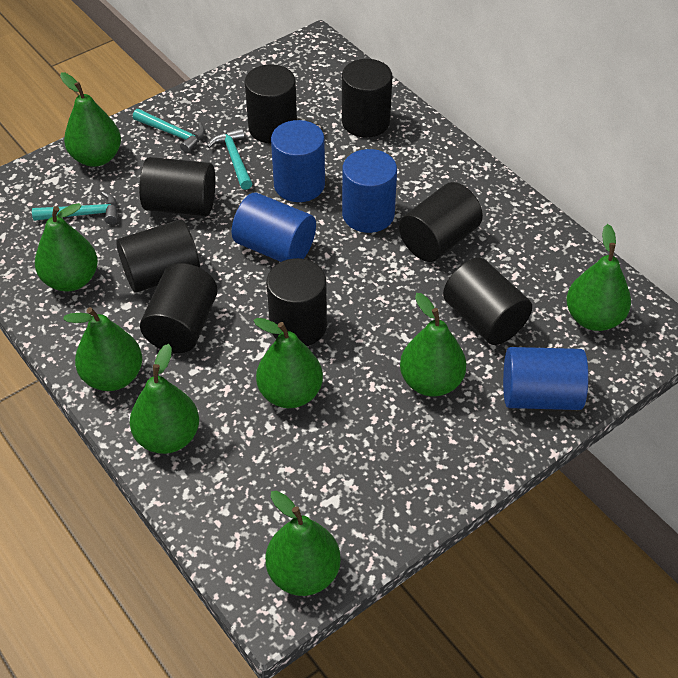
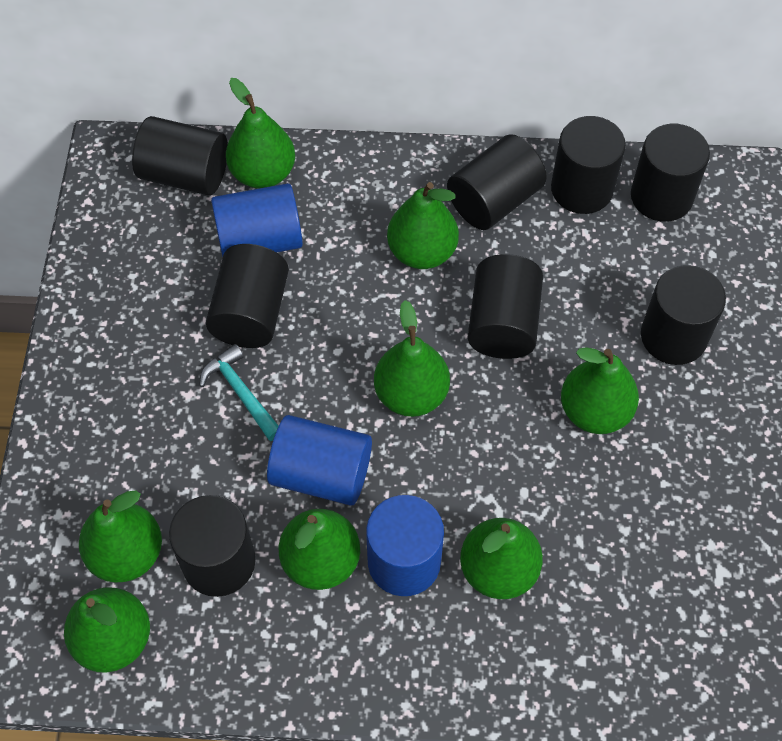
blue cylinder: 4 -> 3
turquoise hammer: 3 -> 1

